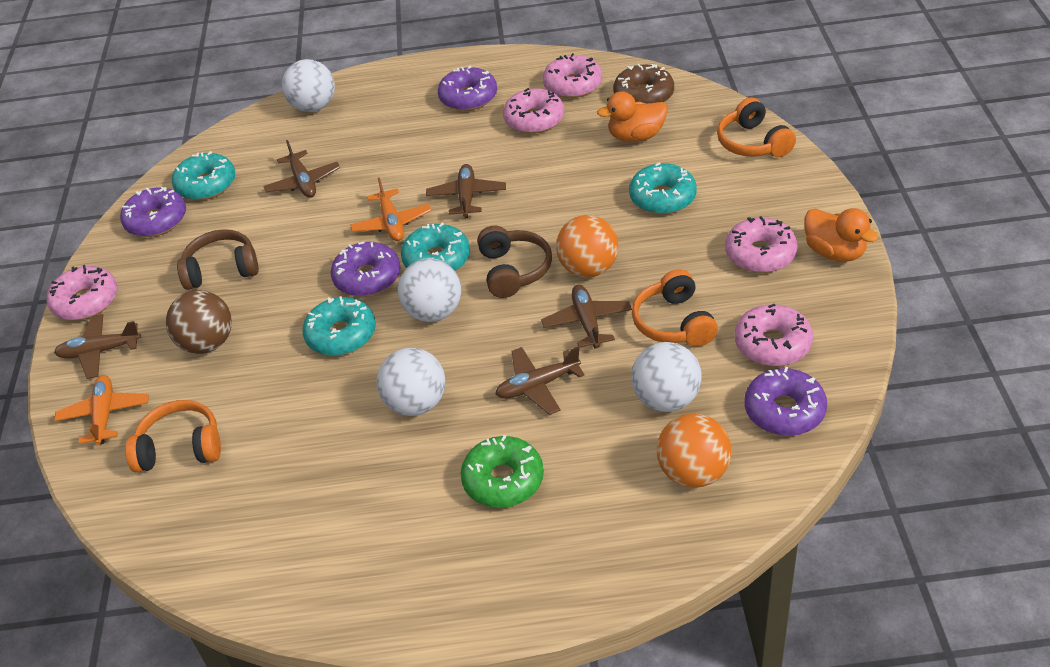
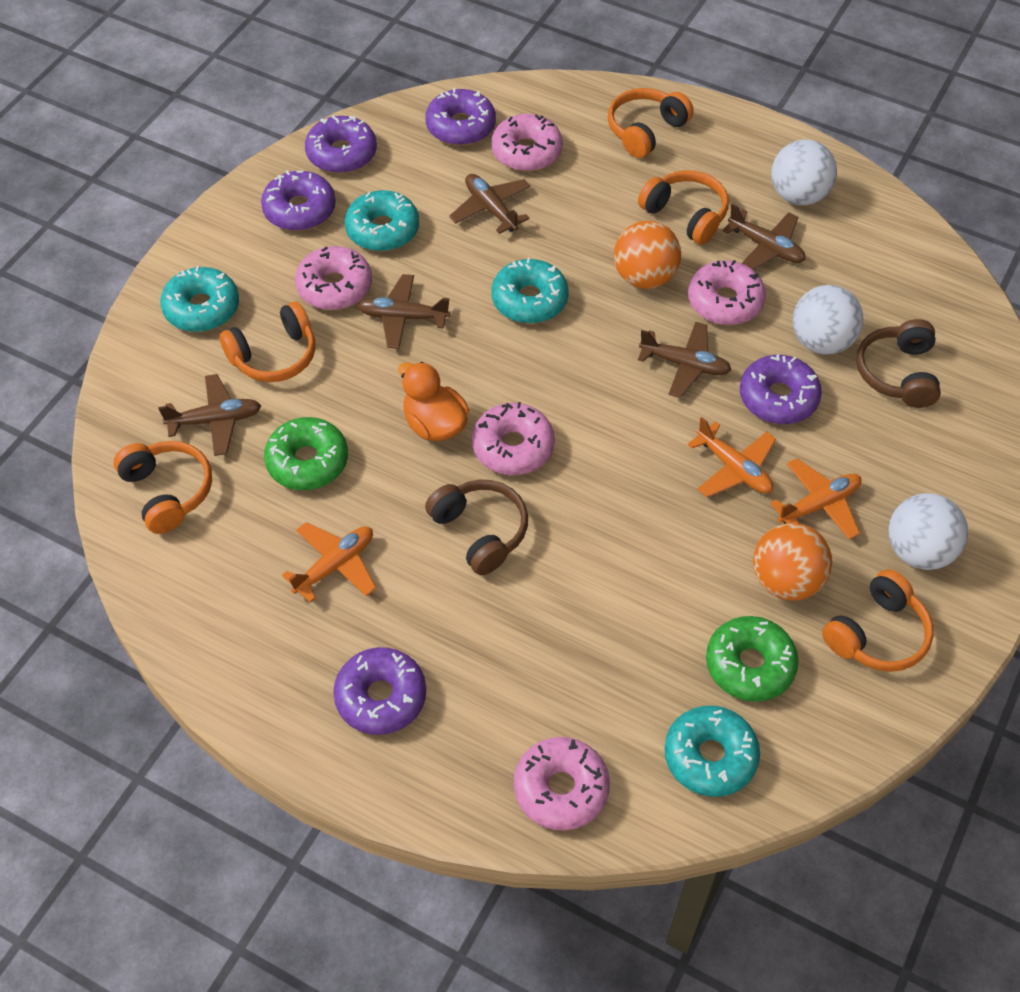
brown ball: 1 -> 0
brown donut: 1 -> 0
green donut: 1 -> 2
orange duck: 2 -> 1
orange headphones: 3 -> 5
orange plane: 2 -> 3
purple donut: 4 -> 5
white ball: 4 -> 3

